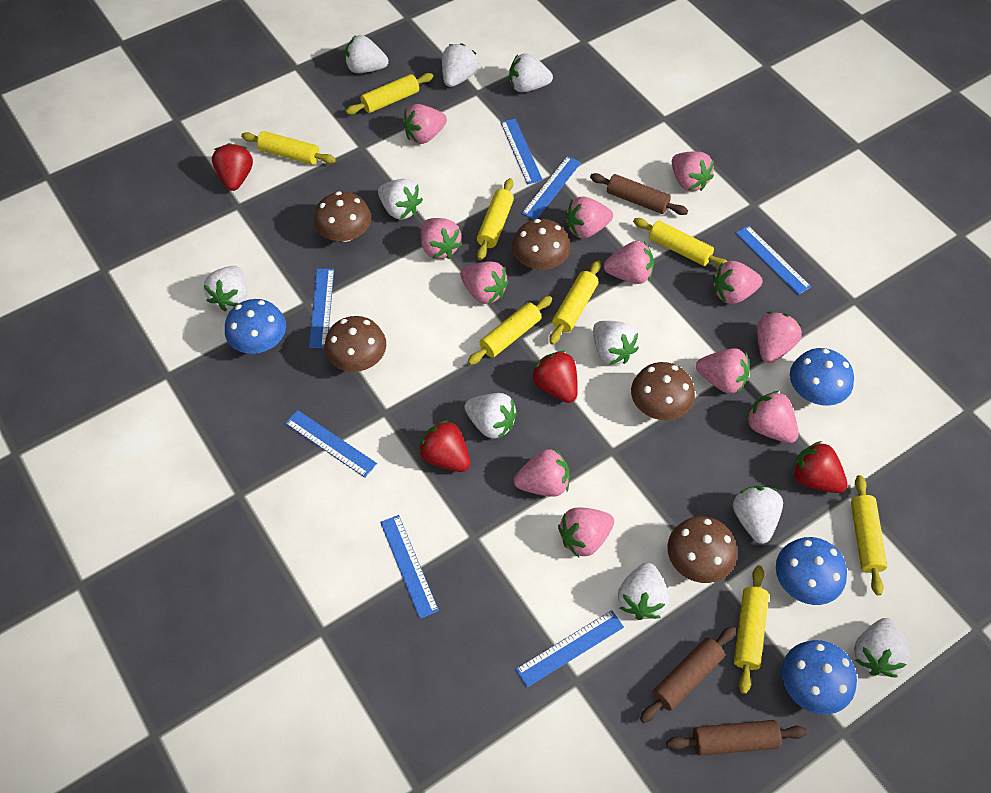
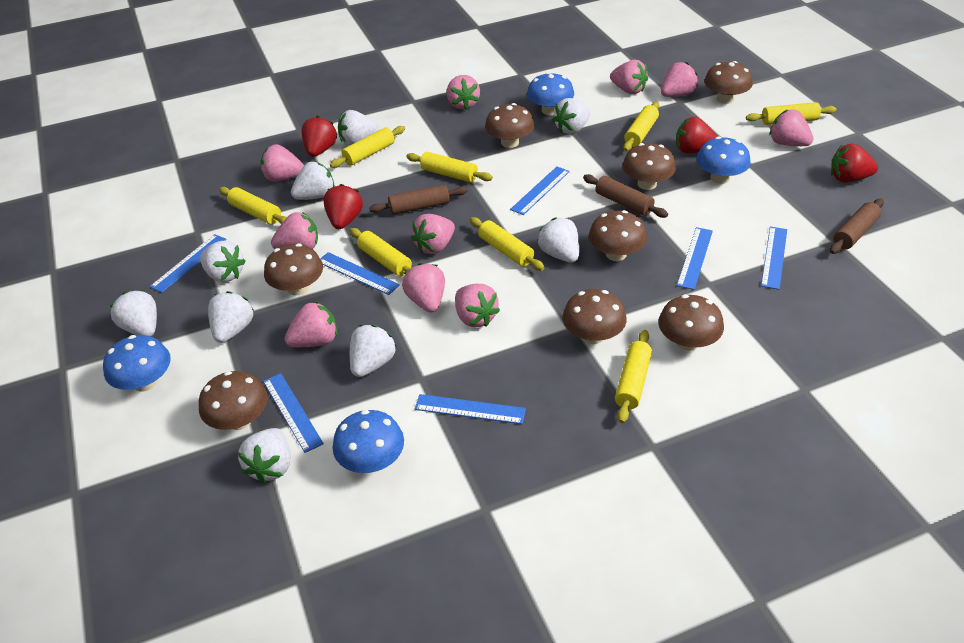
brown mushroom: 5 -> 8
pink strawberry: 12 -> 10
white strawberry: 10 -> 9

